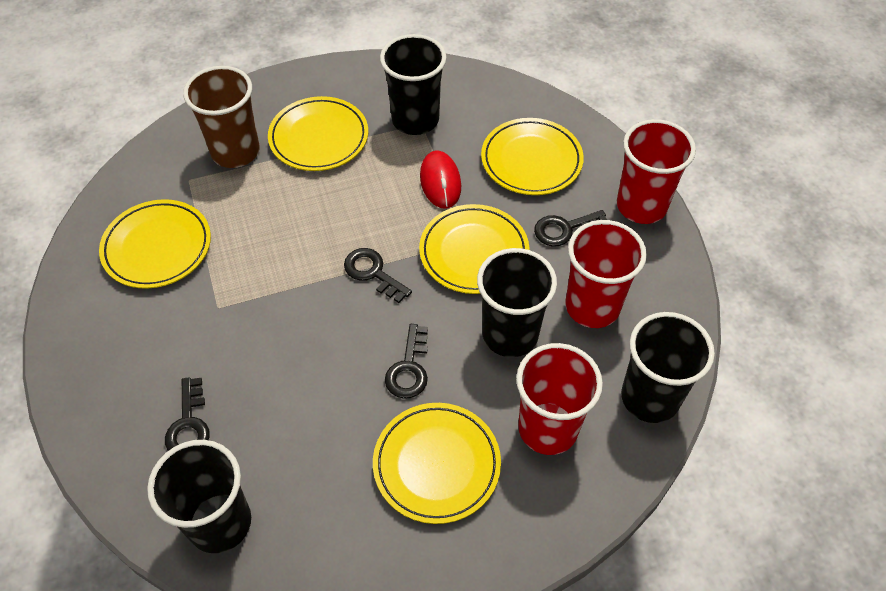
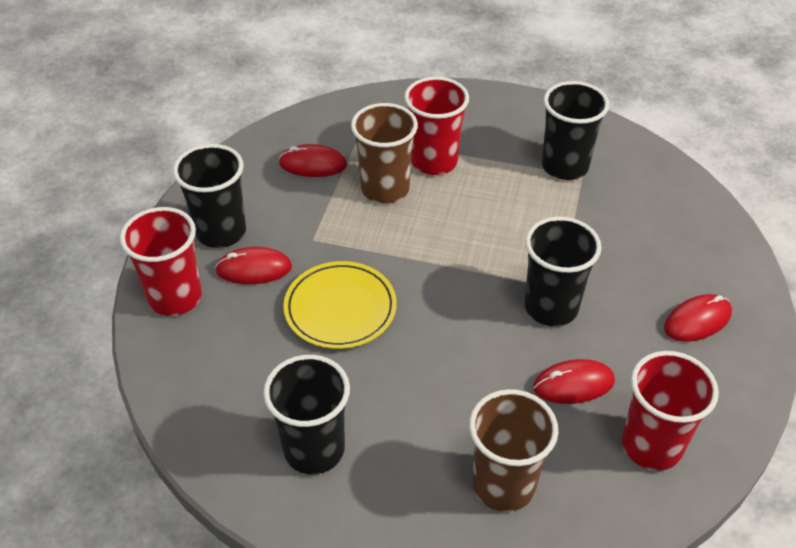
black key: 4 -> 0
brown cup: 1 -> 2
red mouse: 1 -> 4
yellow plate: 5 -> 1

